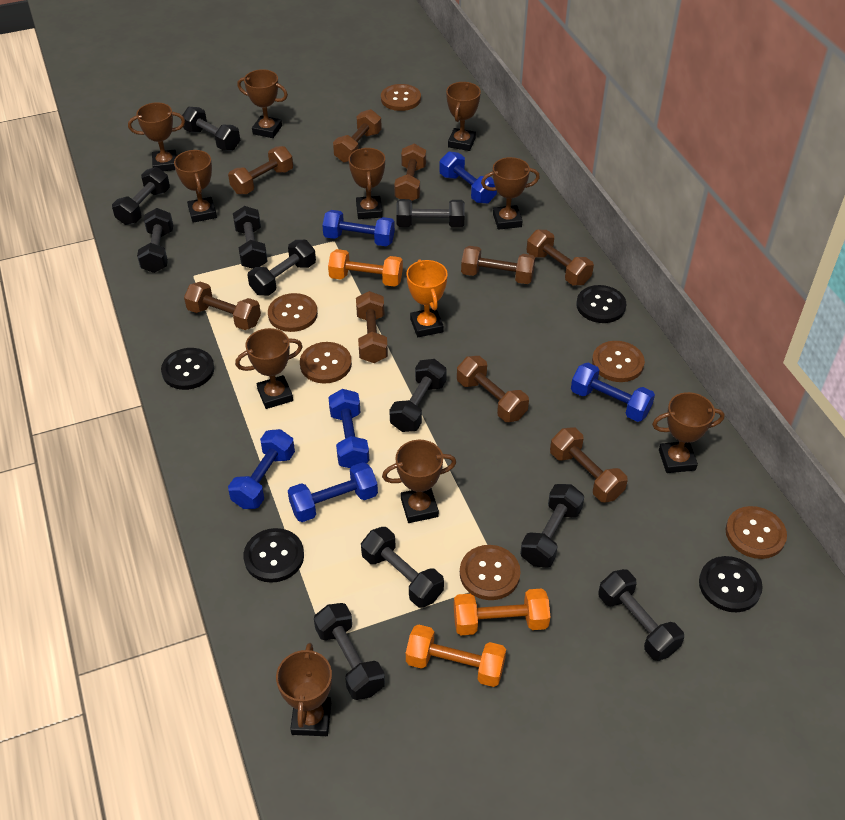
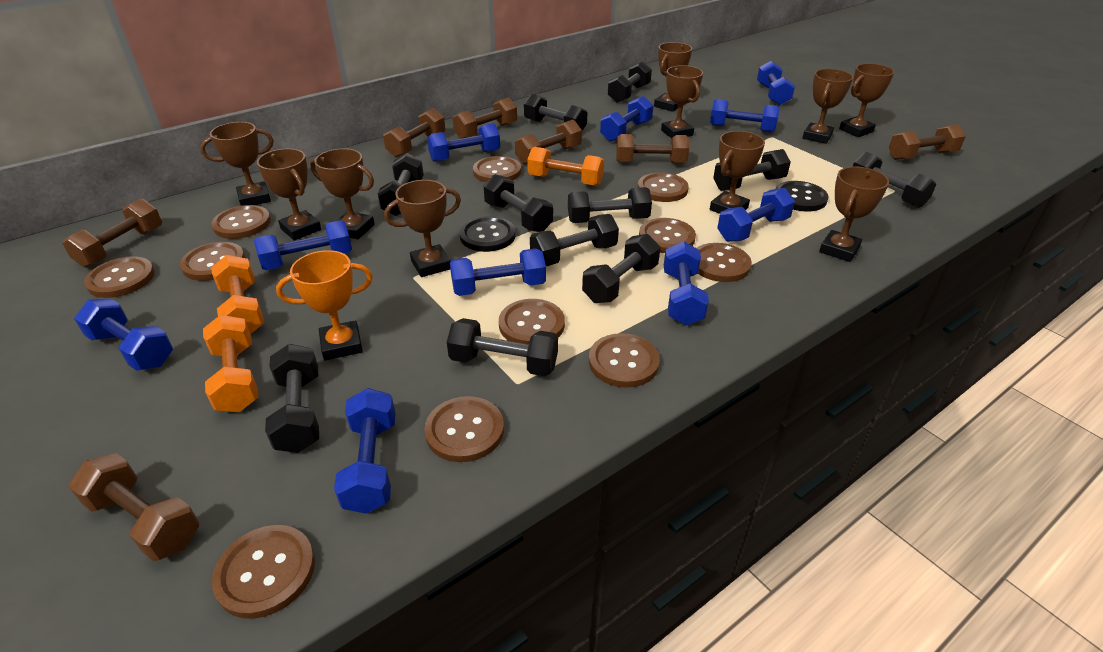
black button: 4 -> 2
blue dumbbell: 6 -> 10
brown button: 6 -> 11
brown dumbbell: 9 -> 7

